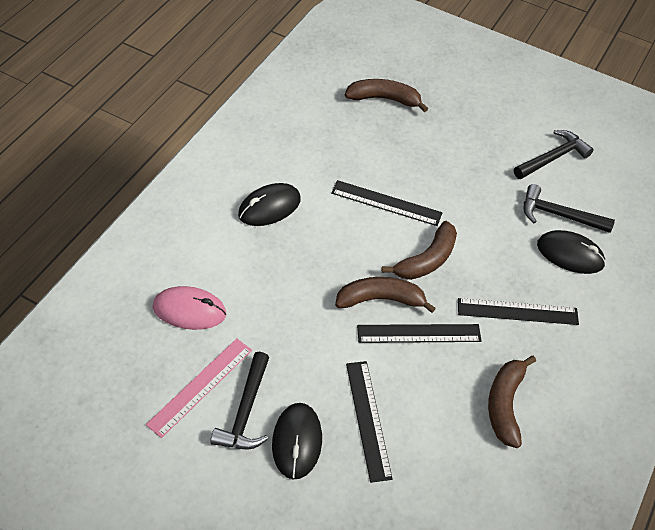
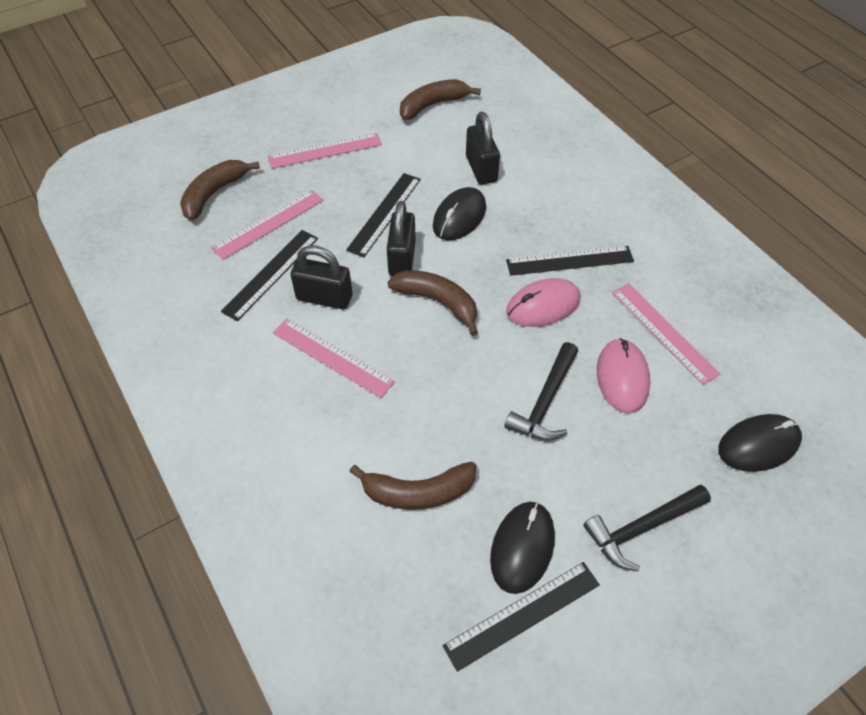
black hammer: 3 -> 2
black padlock: 0 -> 3
pink mouse: 1 -> 2
pink ruler: 1 -> 4

